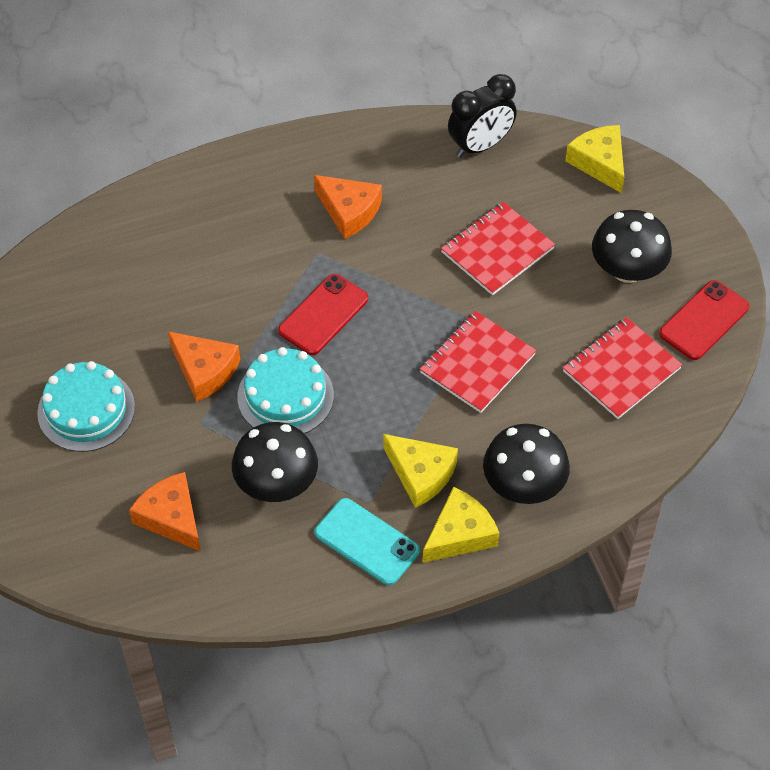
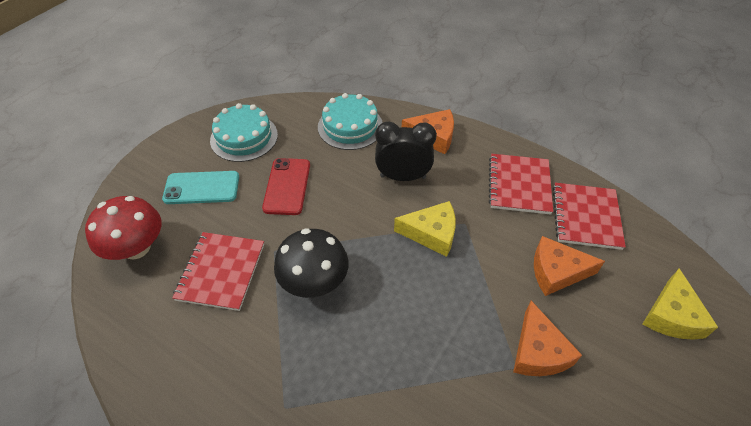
black mushroom: 3 -> 1
red mushroom: 0 -> 1
red phone: 2 -> 1
yellow cheese: 3 -> 2

